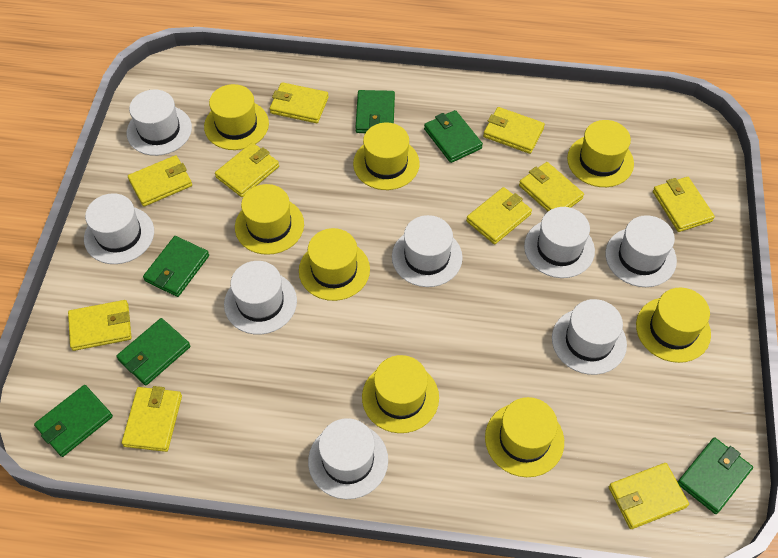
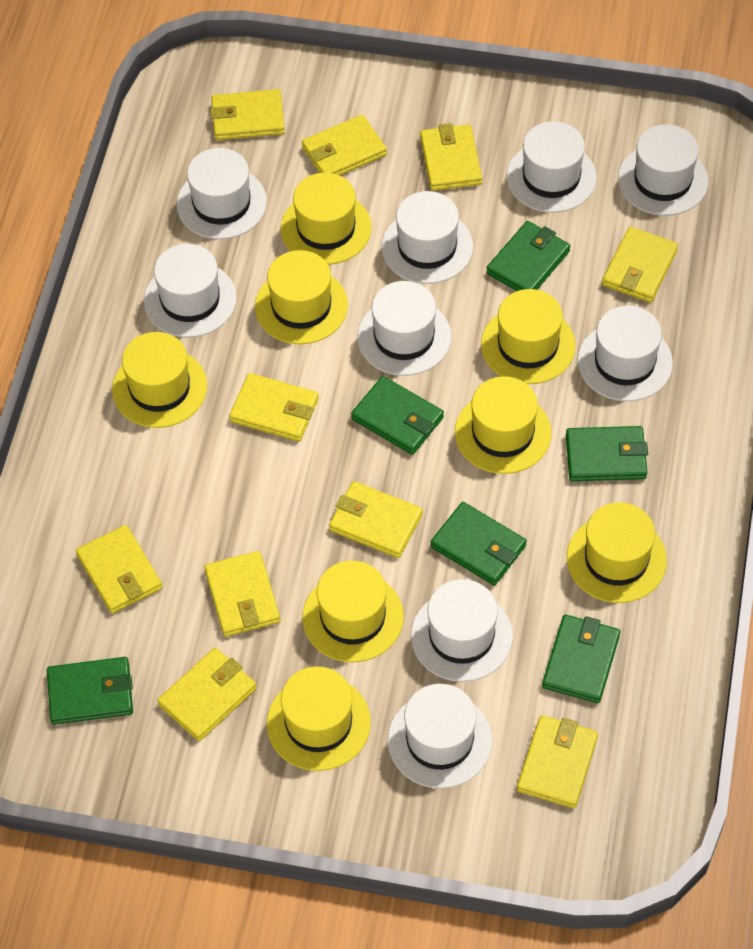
white hat: 8 -> 9

